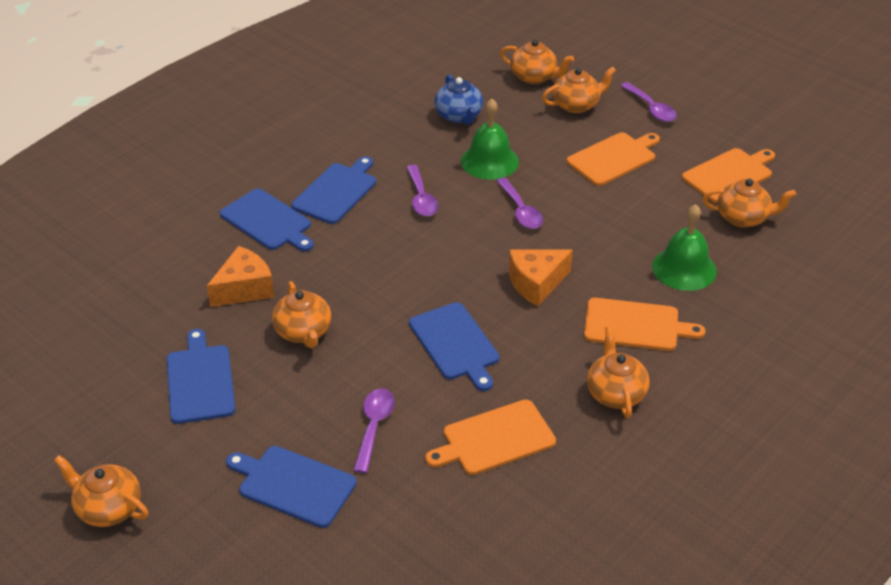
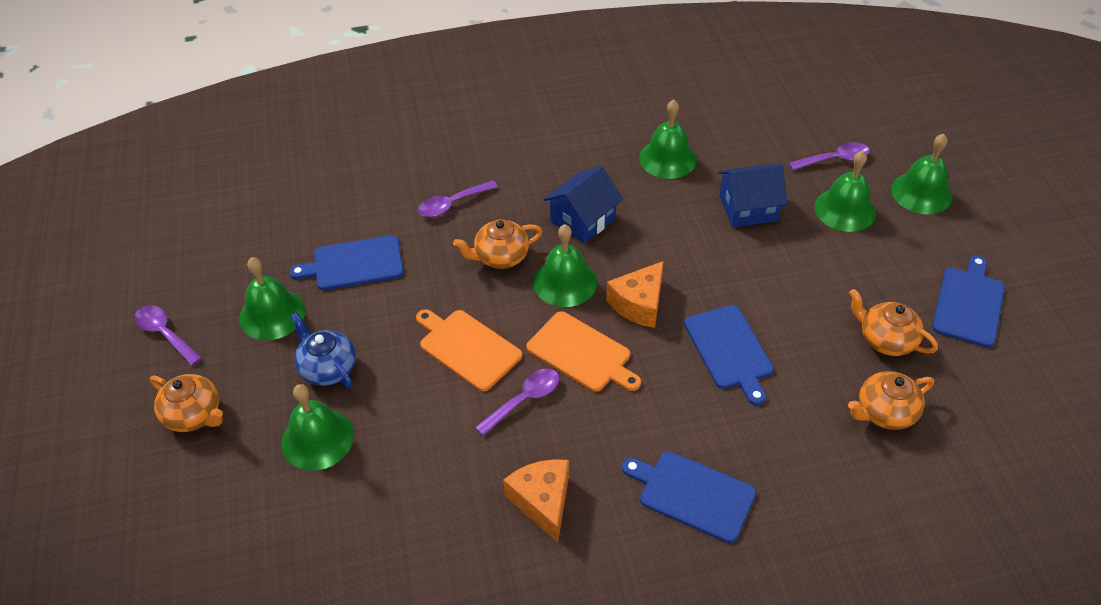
blue cutting board: 5 -> 4
blue house: 0 -> 2
green bell: 2 -> 6
orange cutting board: 4 -> 2
orange teapot: 6 -> 4

